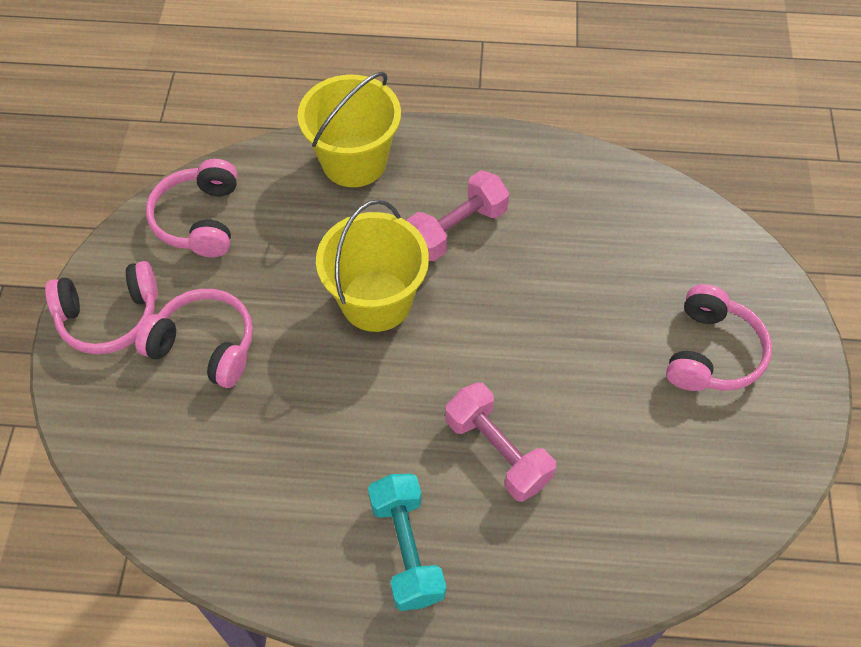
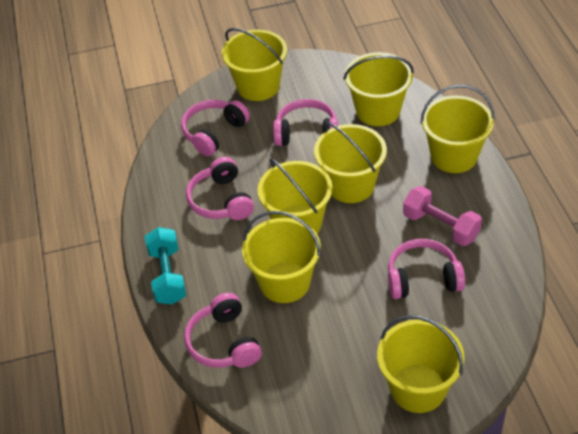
pink dumbbell: 2 -> 1
pink headphones: 4 -> 5
yellow bucket: 2 -> 7

